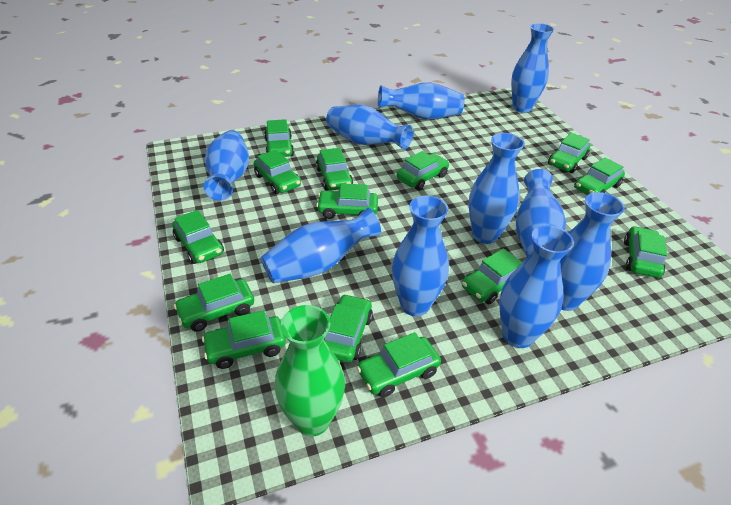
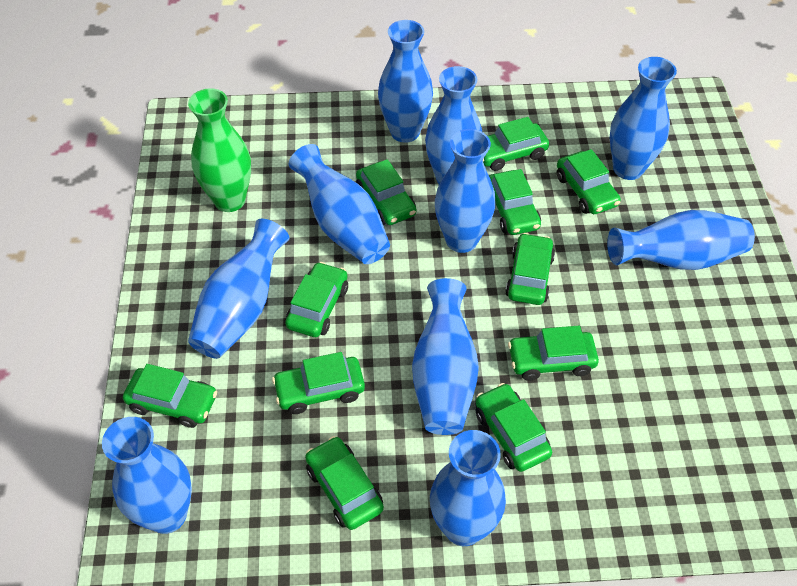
green car: 14 -> 11

